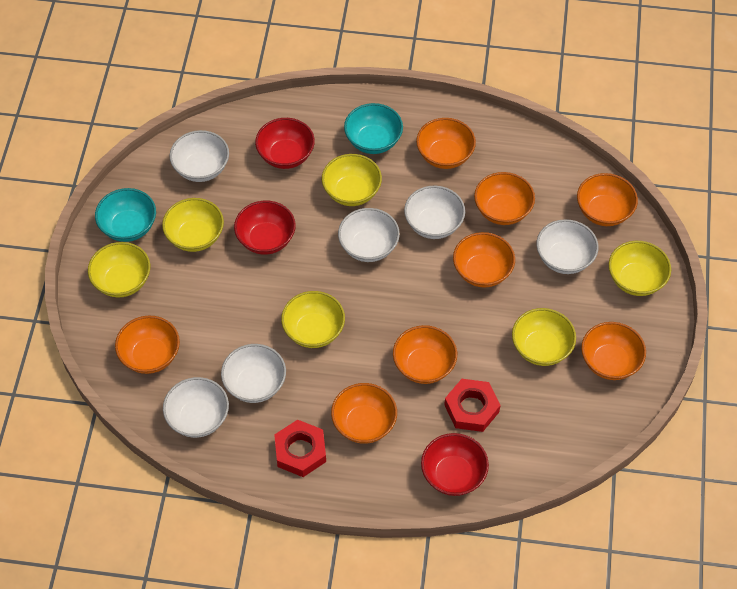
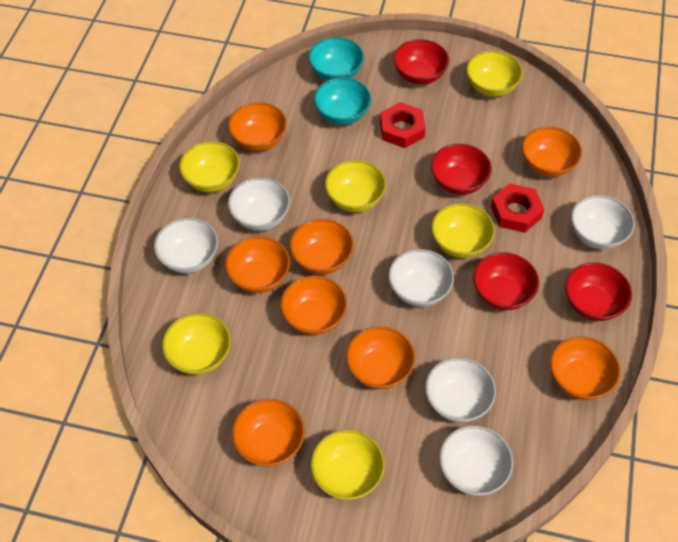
red bowl: 3 -> 4

